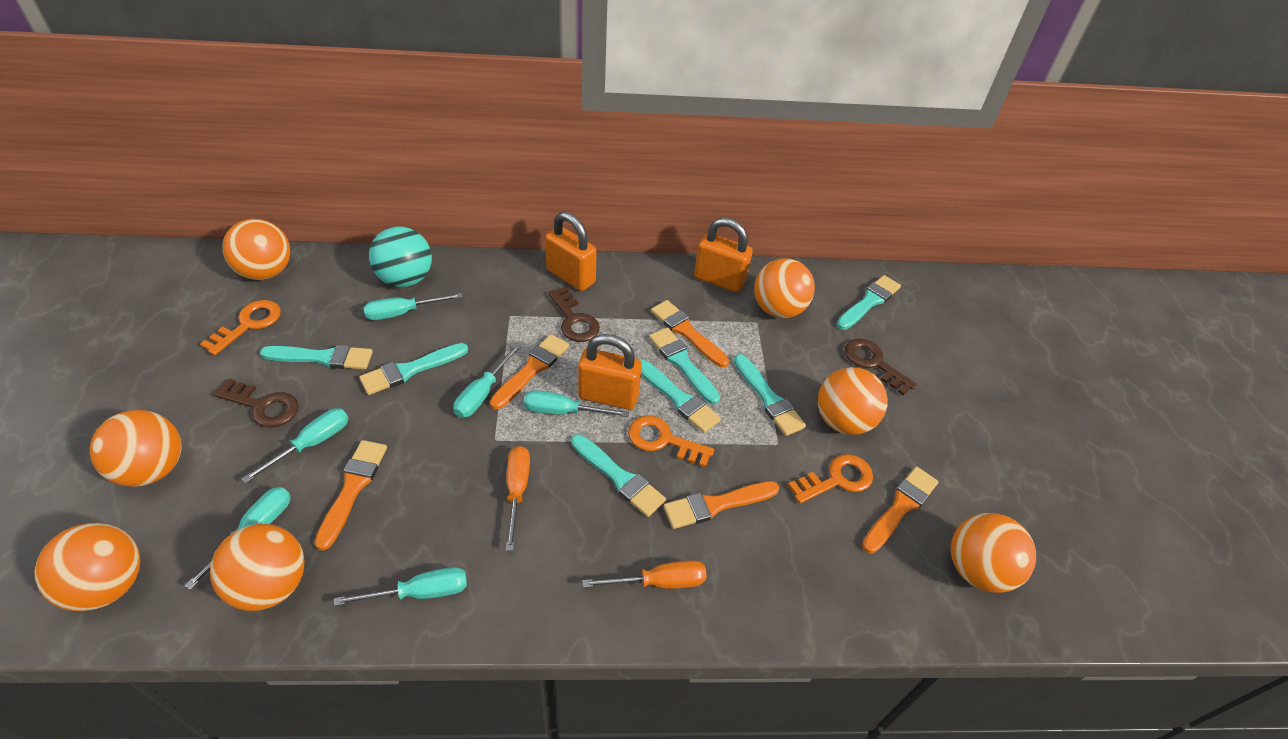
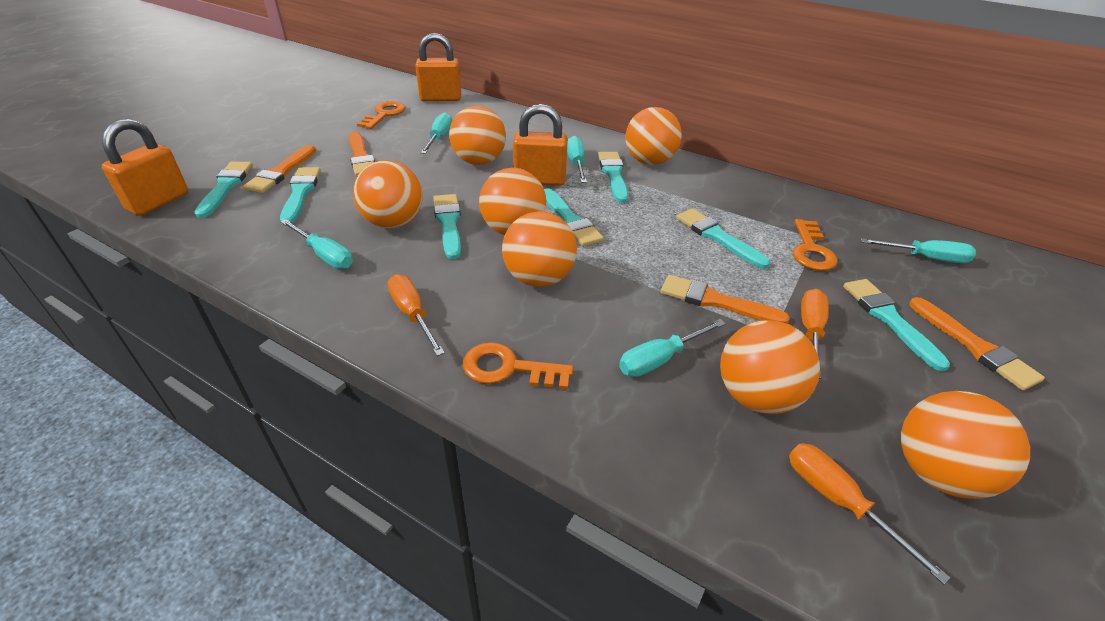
brown key: 3 -> 0
orange brush: 5 -> 4
orange screwdriver: 2 -> 3
turquoise ball: 1 -> 0
turquoise screwdriver: 6 -> 5

